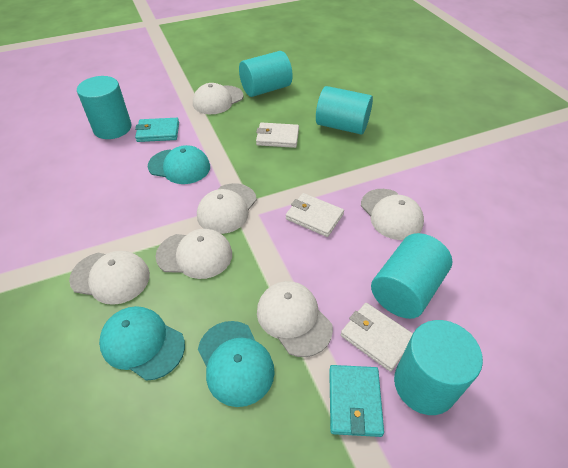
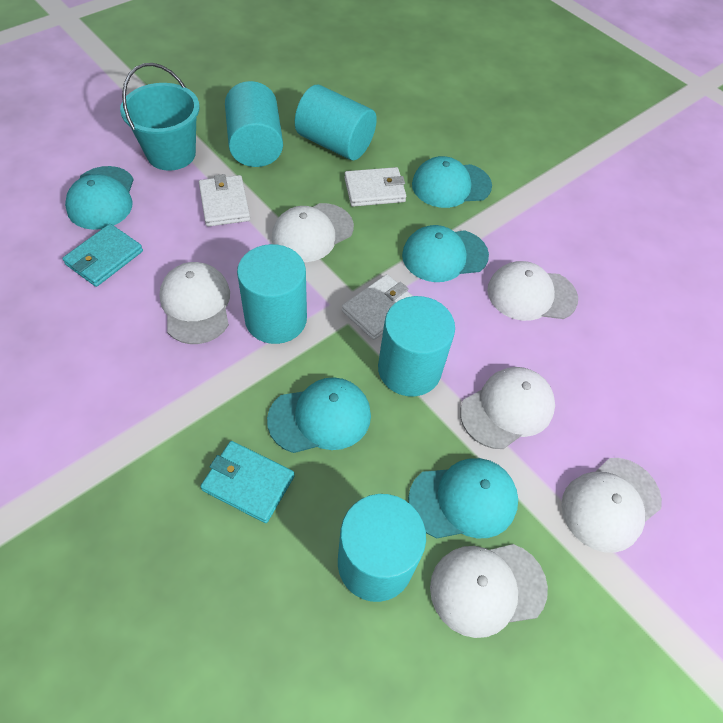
turquoise bucket: 0 -> 1
turquoise cap: 3 -> 5

